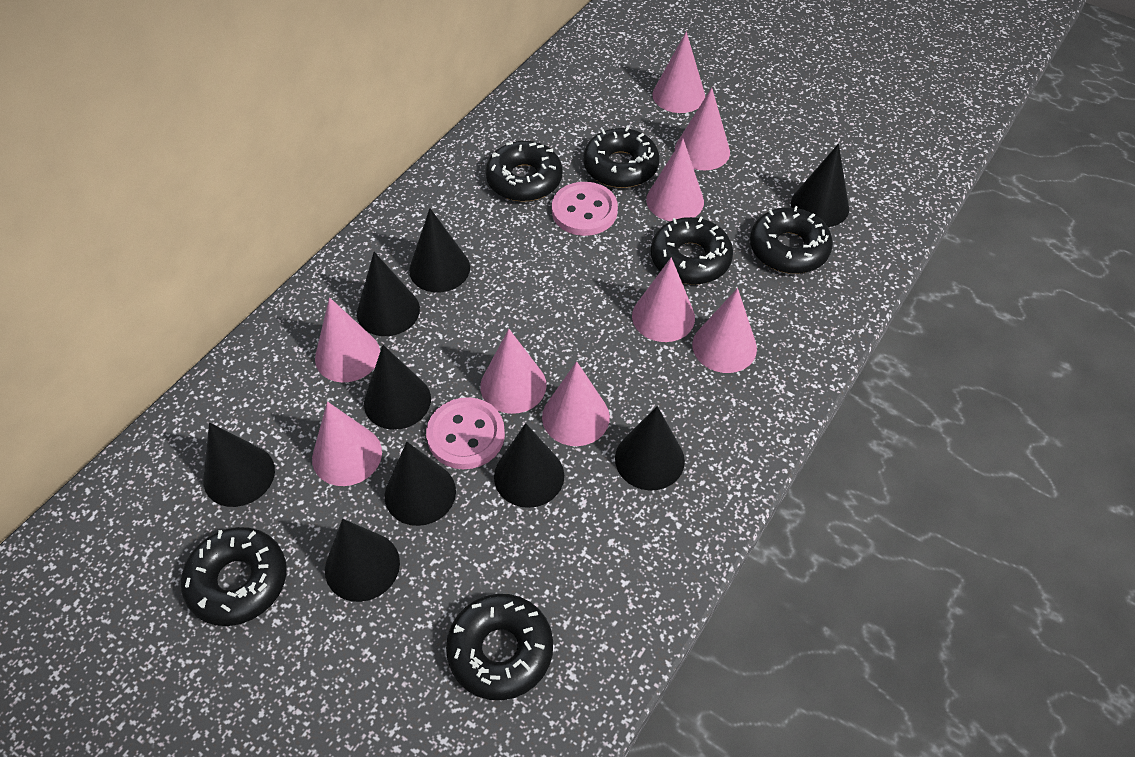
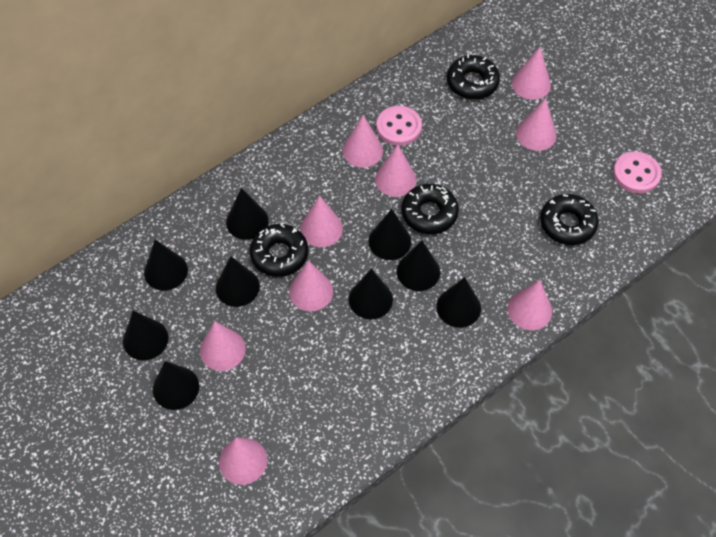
black donut: 6 -> 4

